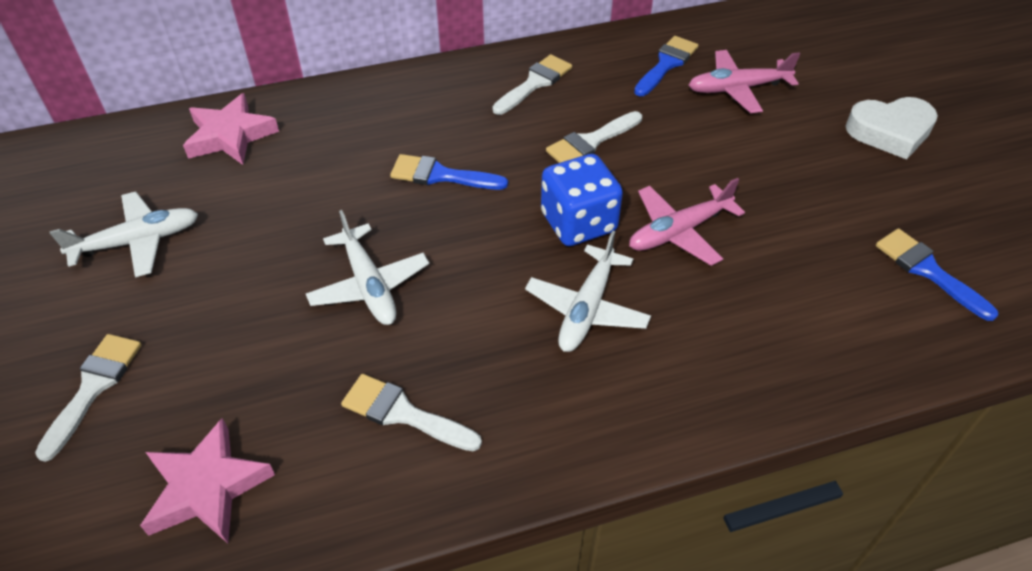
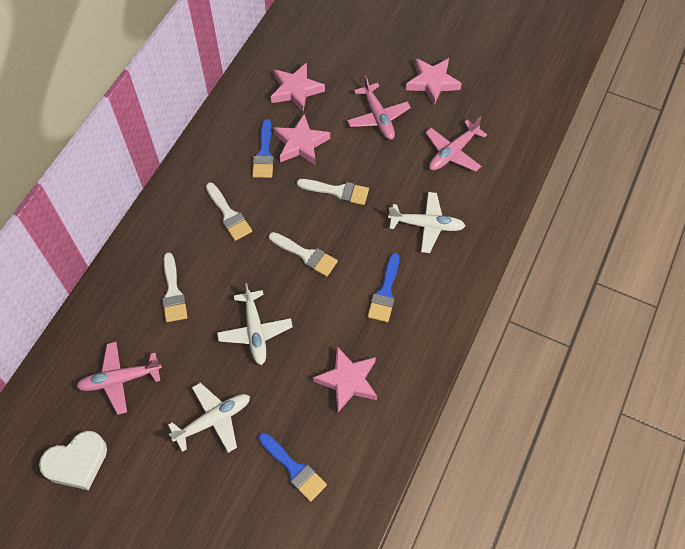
blue dice: 1 -> 0
pink plane: 2 -> 3
pink star: 2 -> 4

